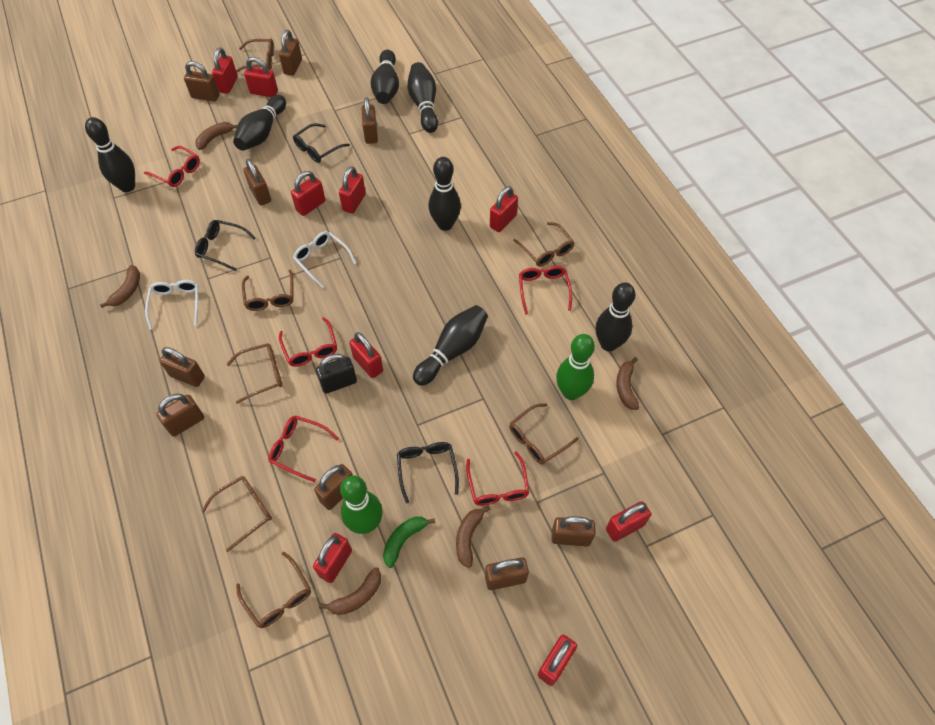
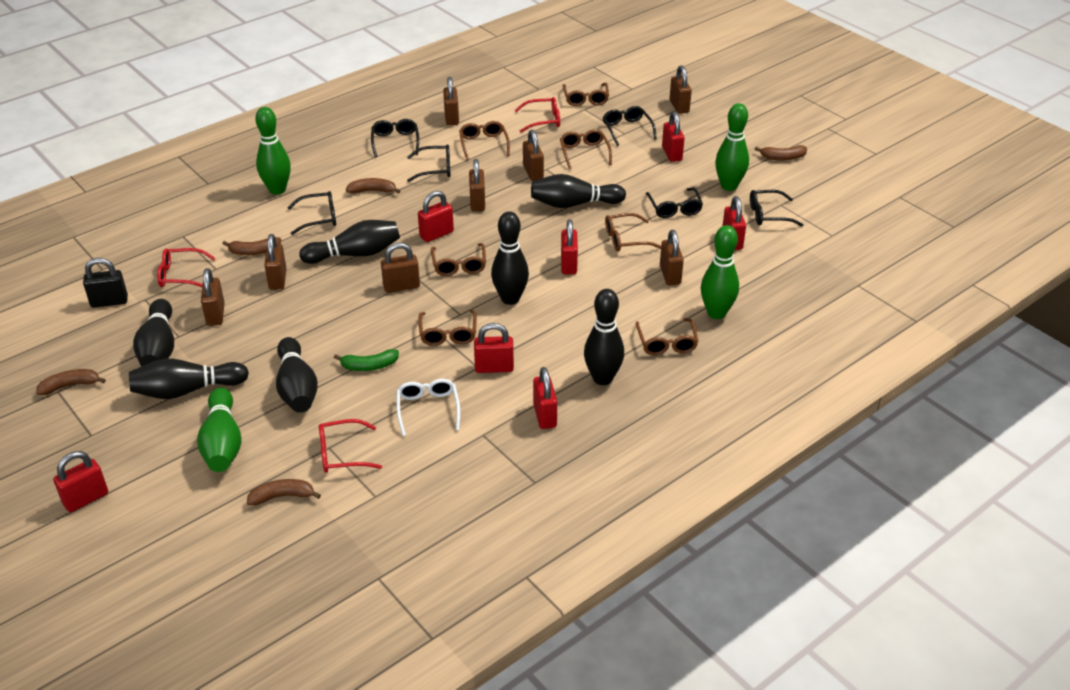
black glasses: 3 -> 6
brown padlock: 9 -> 8
green bowling pin: 2 -> 4
red glasses: 5 -> 3
red padlock: 9 -> 7
white glasses: 2 -> 1

